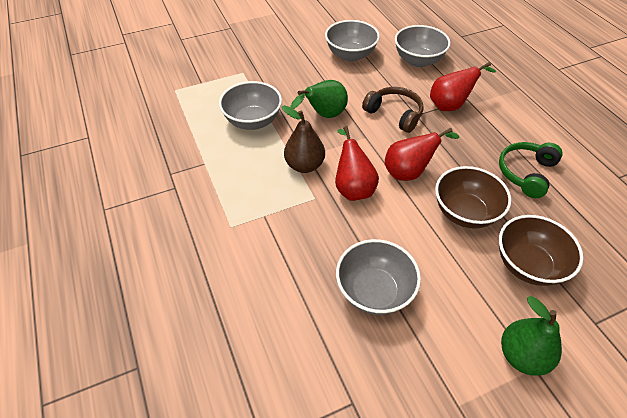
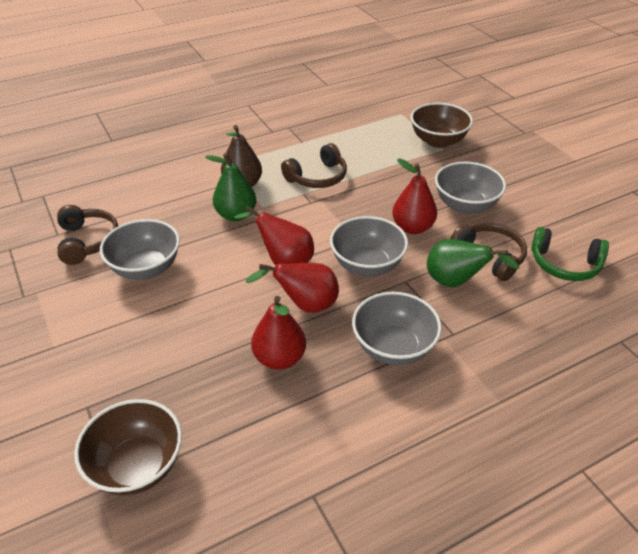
brown headphones: 1 -> 3
red pear: 3 -> 4

